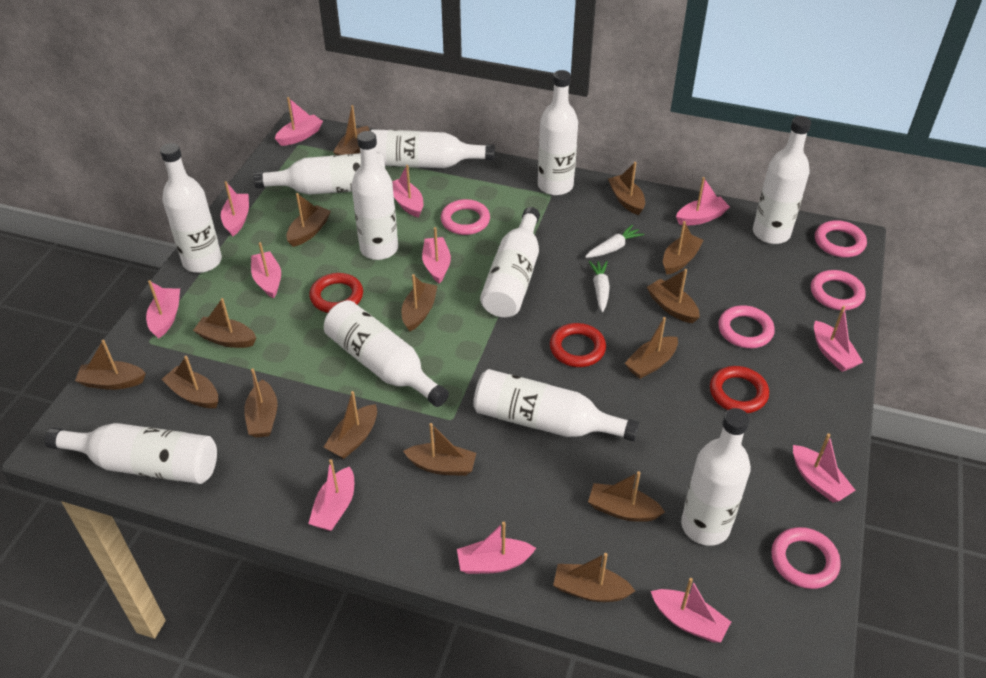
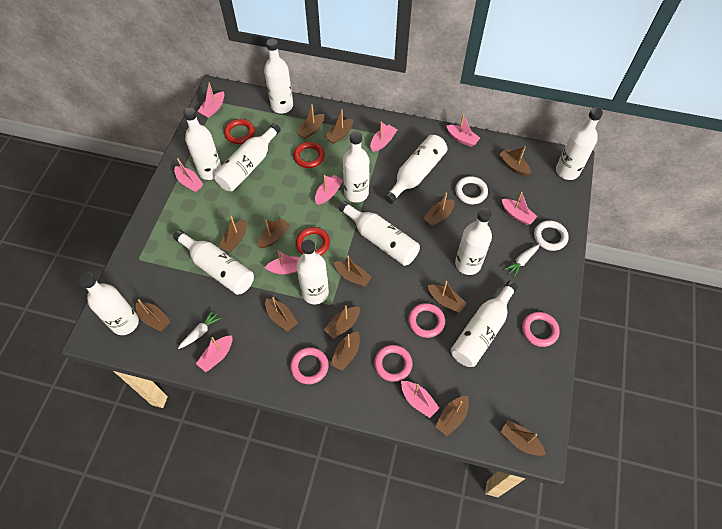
brown boat: 15 -> 14
pink boat: 12 -> 9
pink ring: 5 -> 4
white bottle: 11 -> 12
white ring: 0 -> 2

